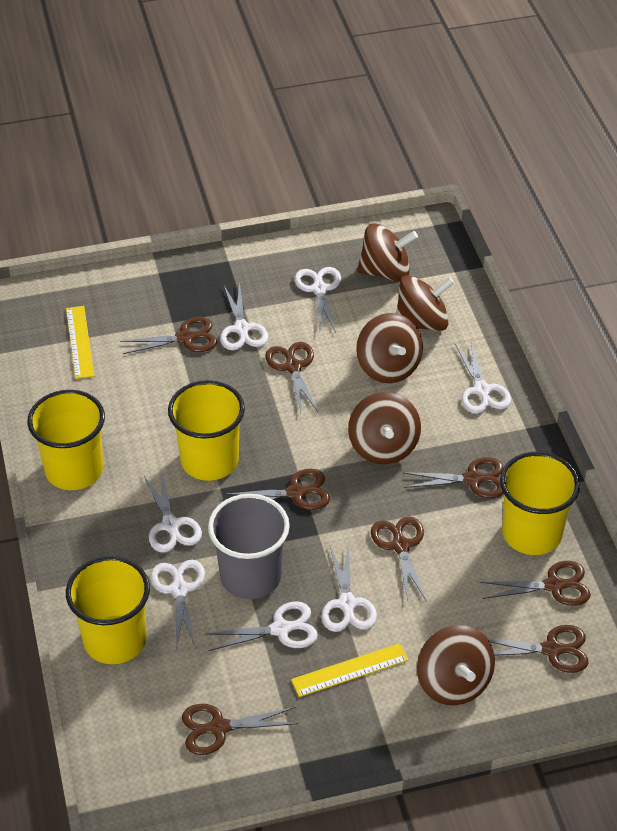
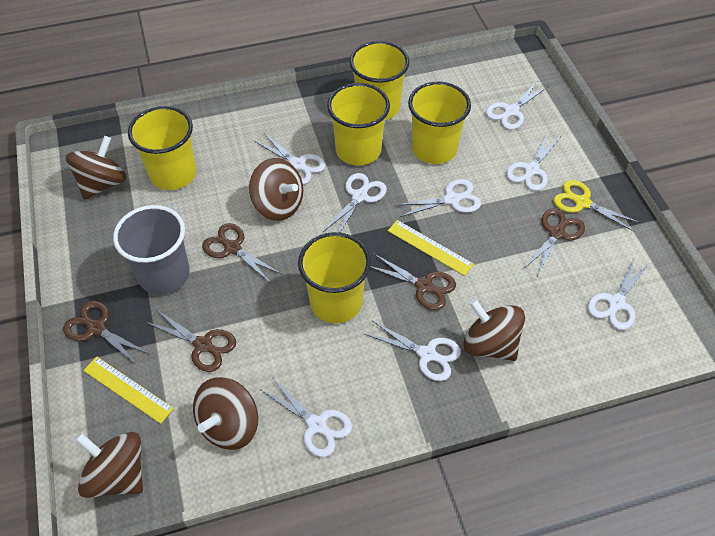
brown scissors: 8 -> 5
white scissors: 7 -> 8
yellow cup: 4 -> 5
yellow scissors: 0 -> 1

